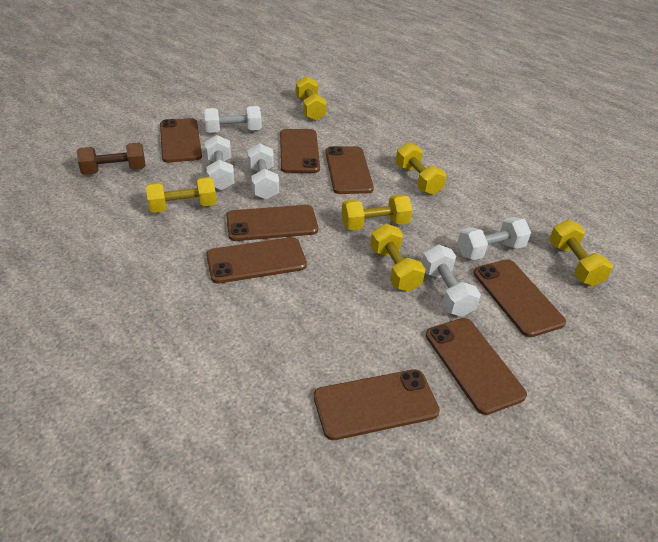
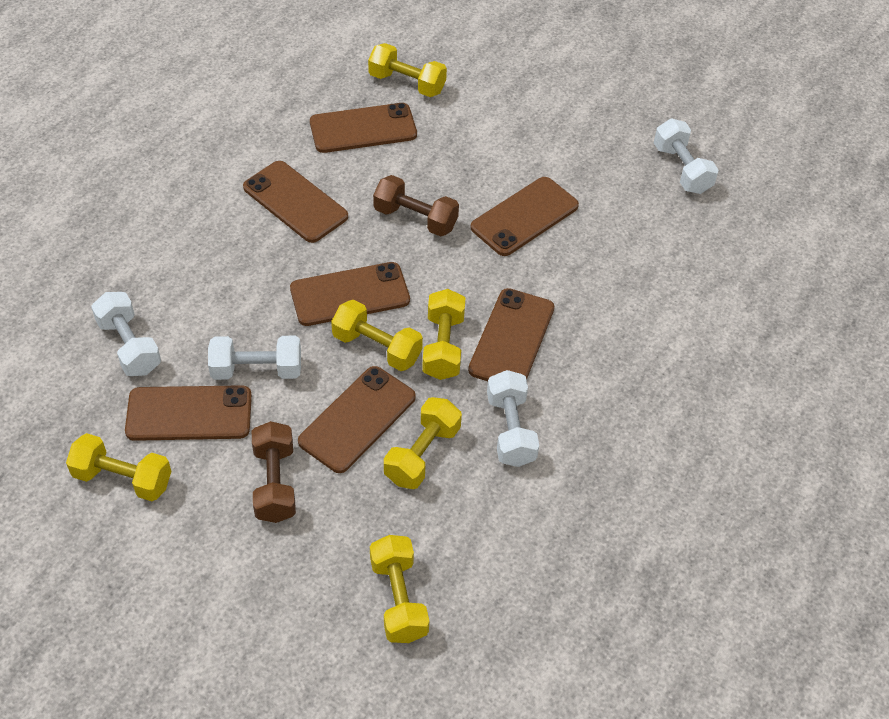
brown dumbbell: 1 -> 2
brown phone: 8 -> 7
white dumbbell: 5 -> 4

